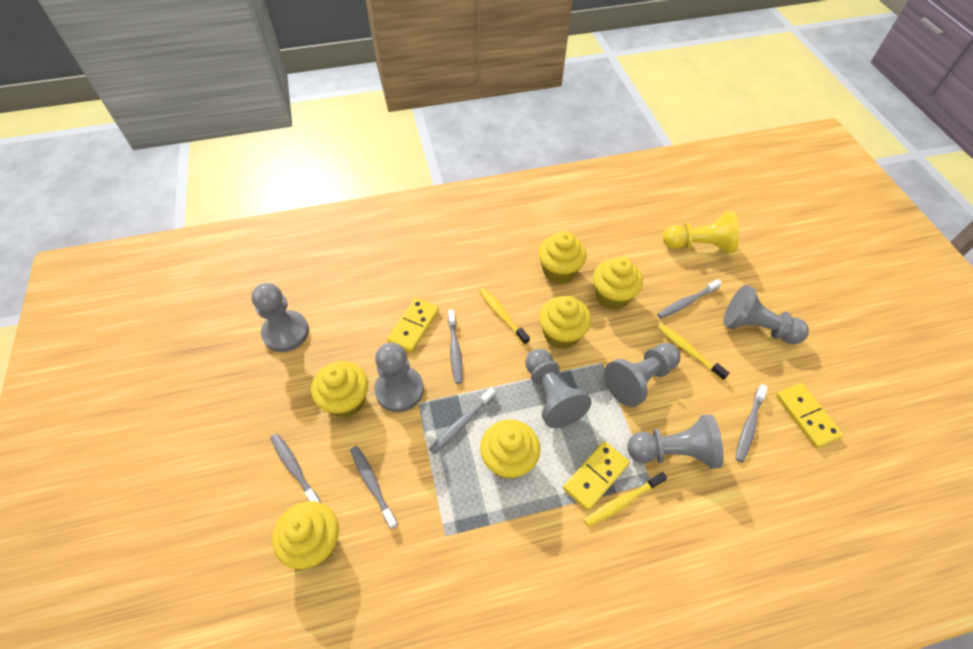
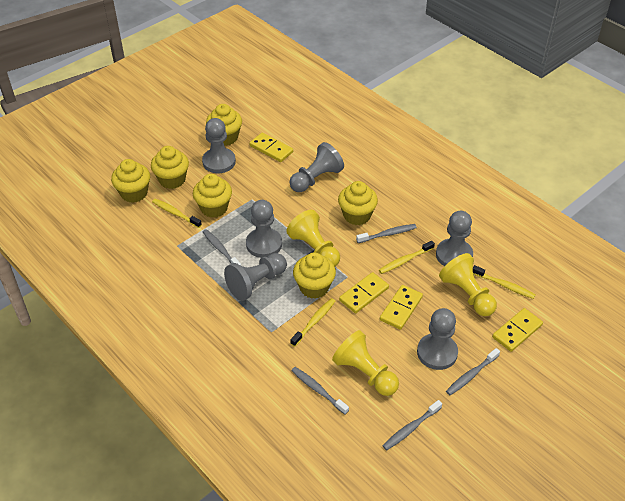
grey toothbrush: 6 -> 5
yellow domino: 3 -> 4
yellow pawn: 1 -> 3
yellow toothbrush: 3 -> 4

